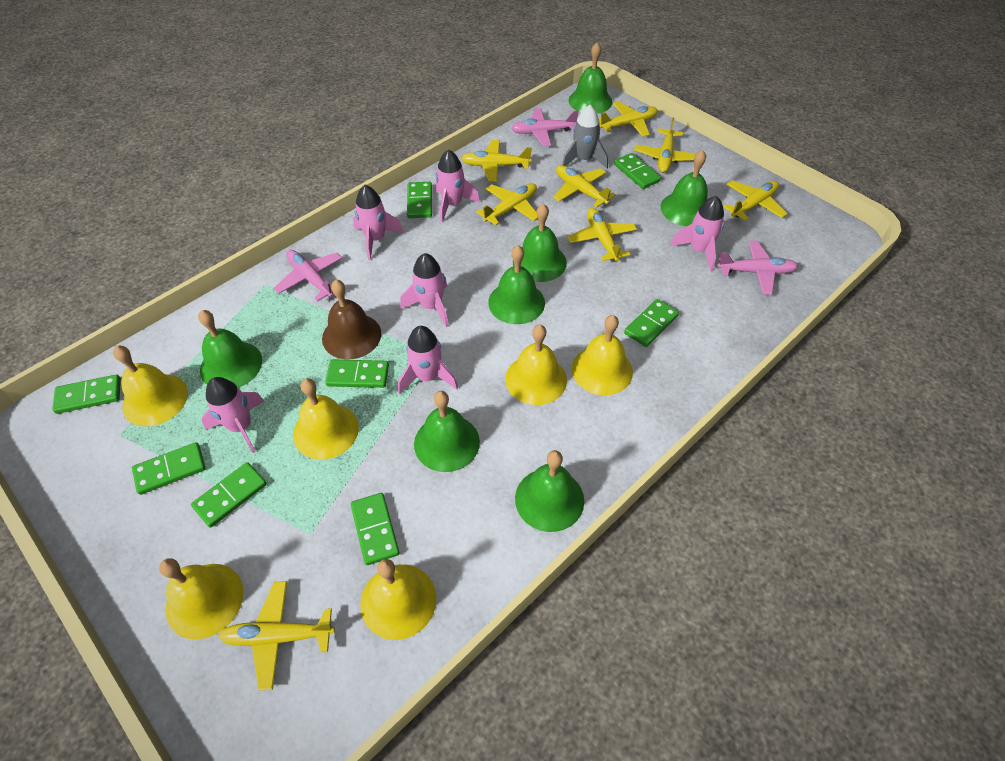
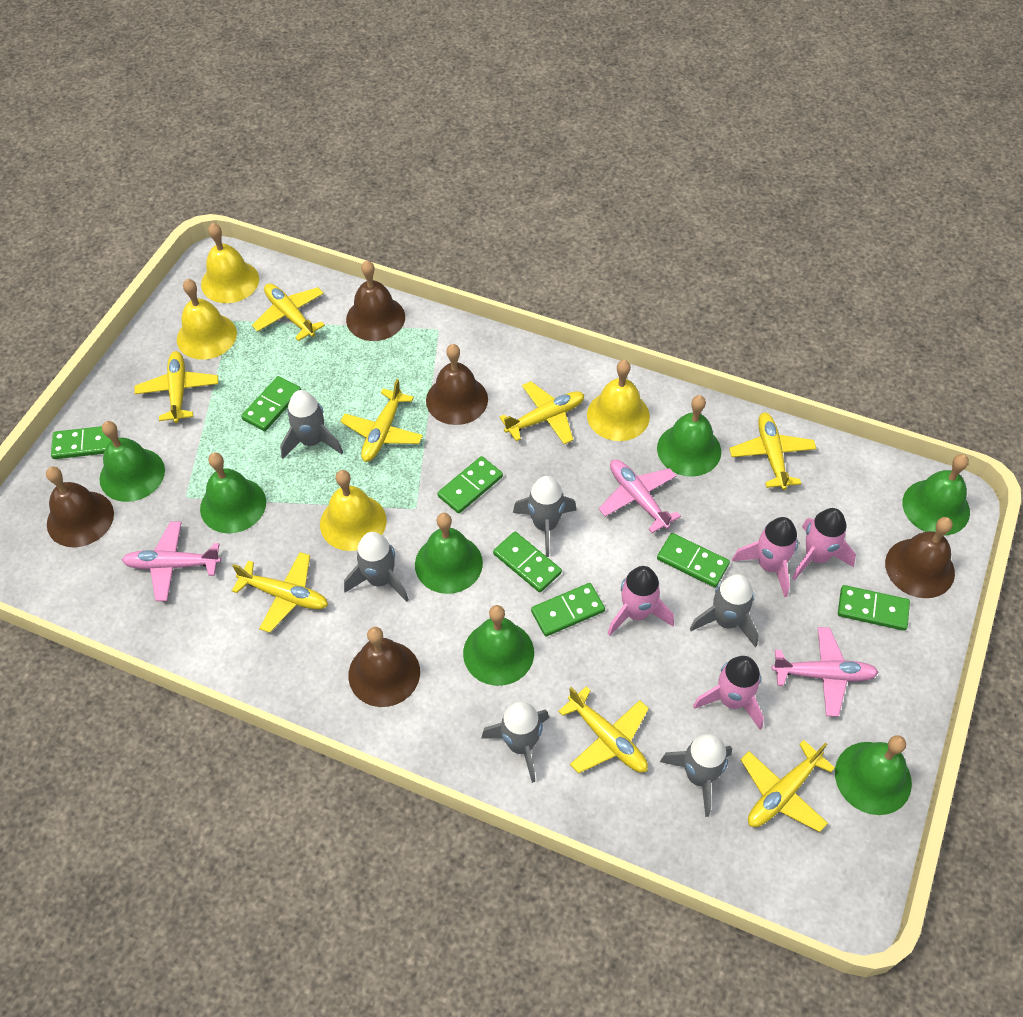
brown bell: 1 -> 5
green domino: 8 -> 7
grey rocket: 1 -> 6
pink rocket: 6 -> 4
yellow bell: 6 -> 4

